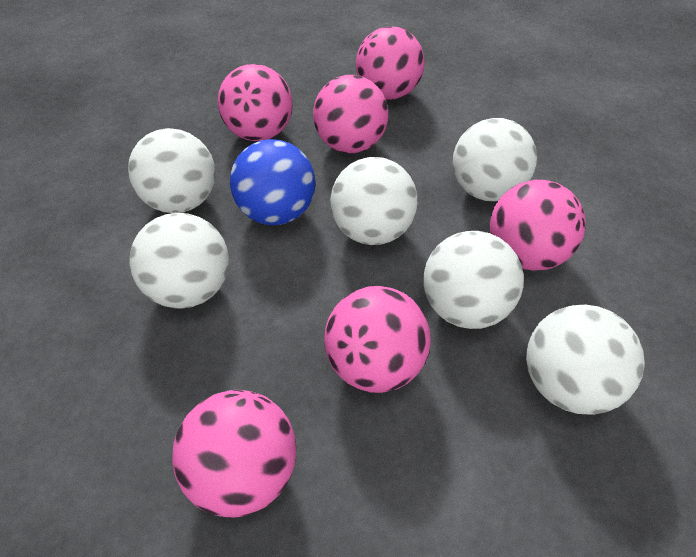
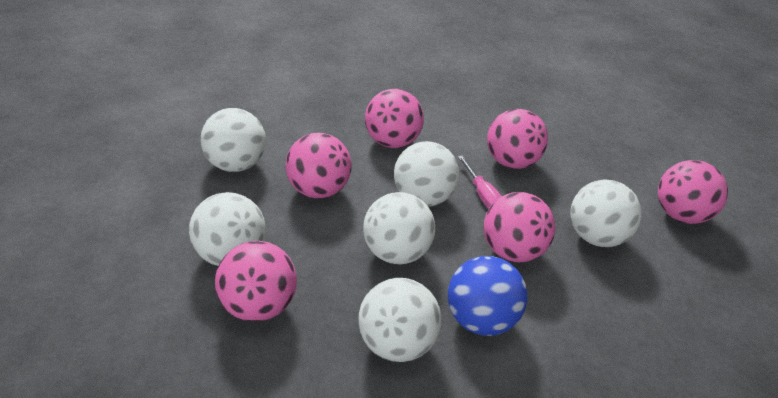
pink screwdriver: 0 -> 1

